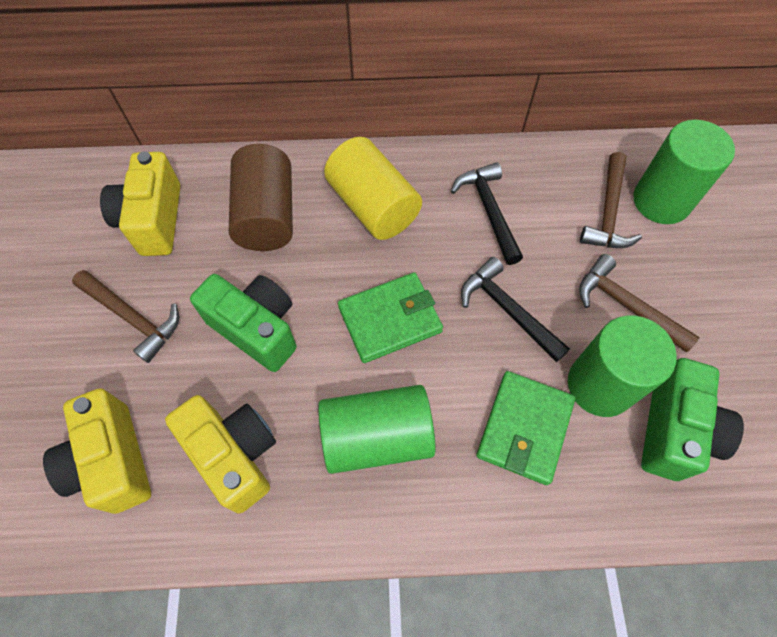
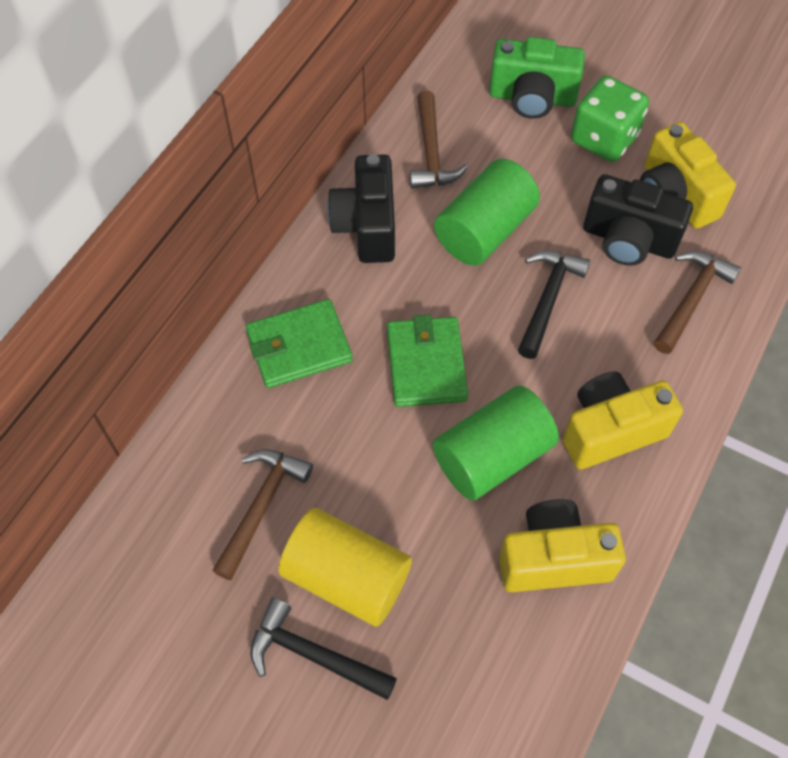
black camera: 0 -> 2
brown cylinder: 1 -> 0
green camera: 2 -> 1
green cylinder: 3 -> 2
green dice: 0 -> 1

